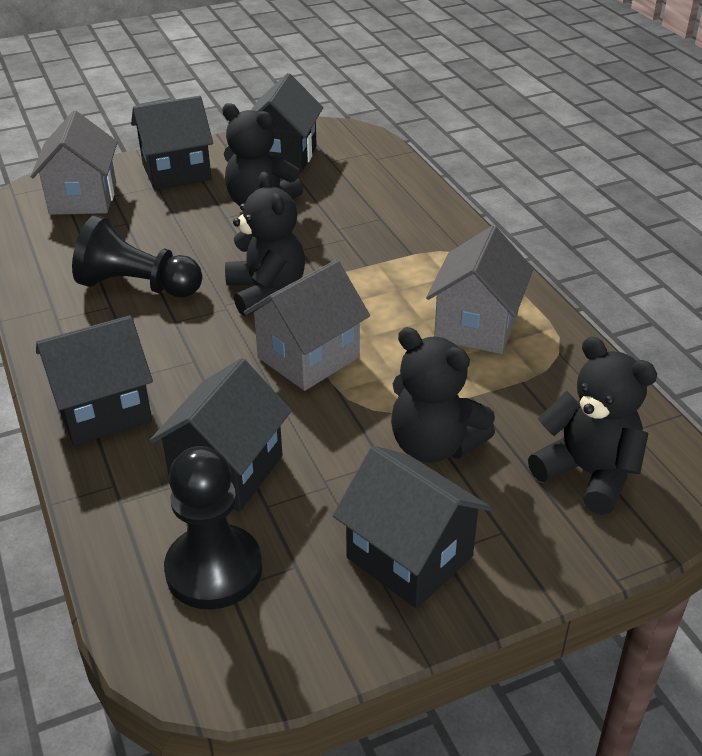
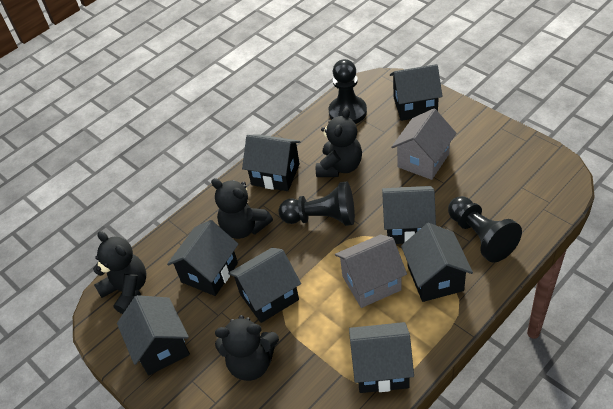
black house: 5 -> 8
black pawn: 2 -> 3
grey house: 3 -> 2

